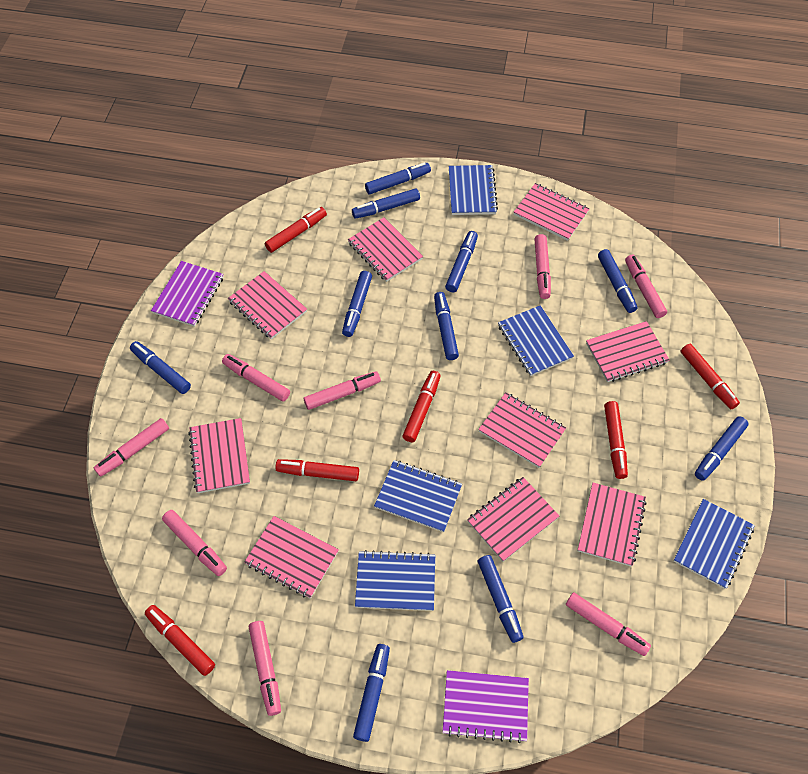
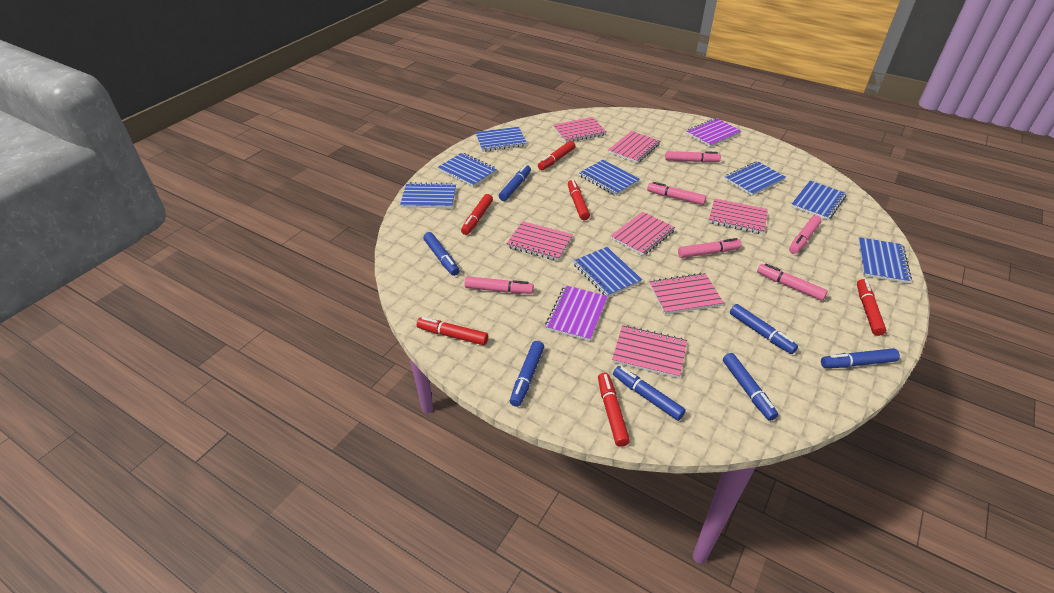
blue marker: 10 -> 7
blue notebook: 5 -> 8
pink marker: 8 -> 6
pink notebook: 9 -> 7

